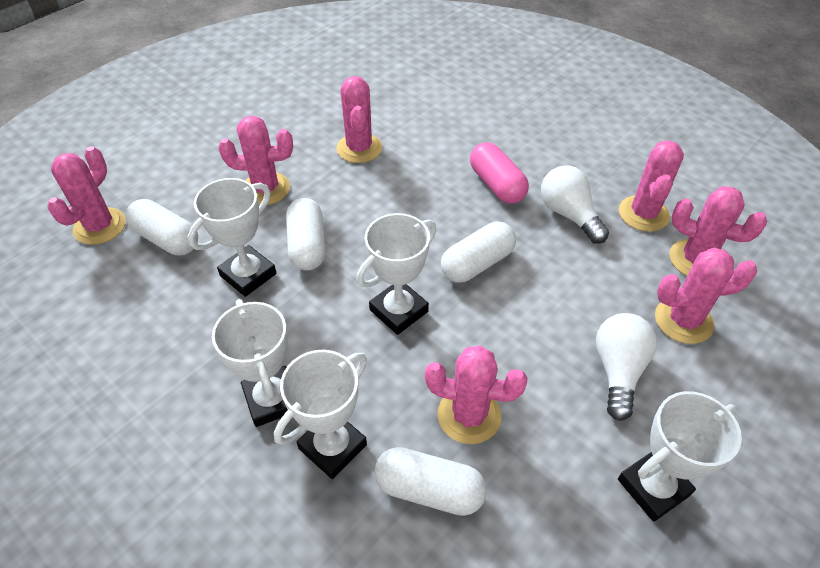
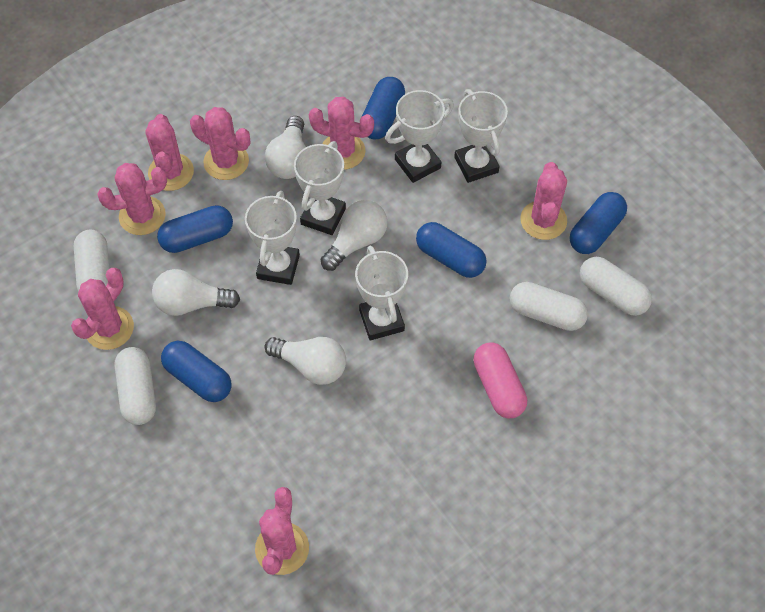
blue capsule: 0 -> 5
white light bulb: 2 -> 4

